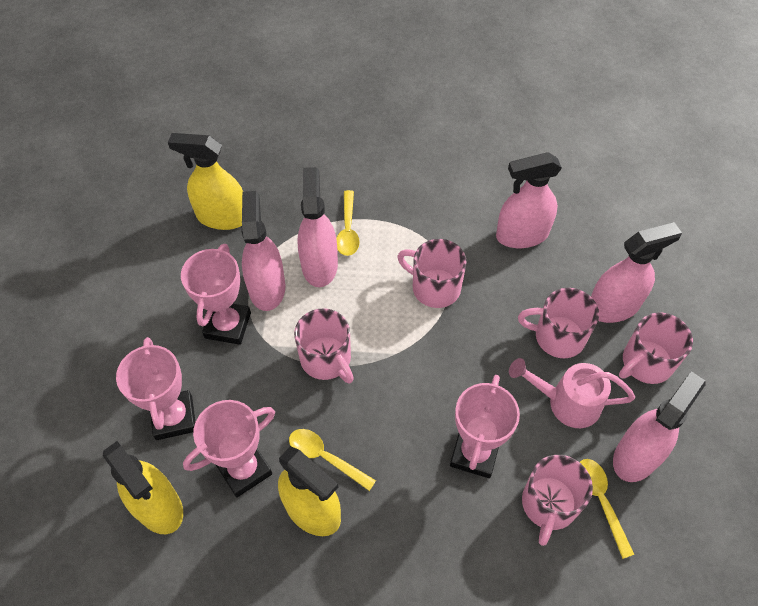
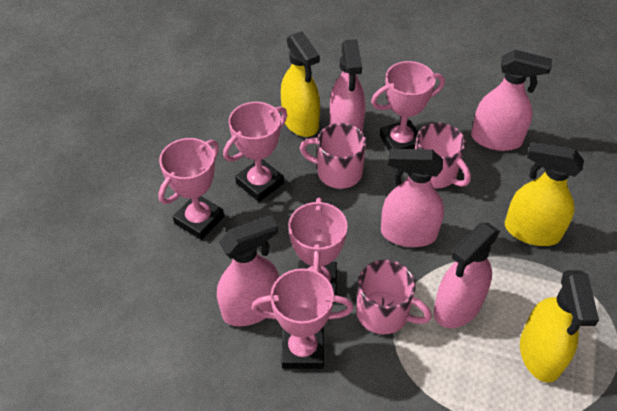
pink mug: 5 -> 3
pink trophy: 4 -> 5
pink watering can: 1 -> 0
yellow spoon: 3 -> 0

